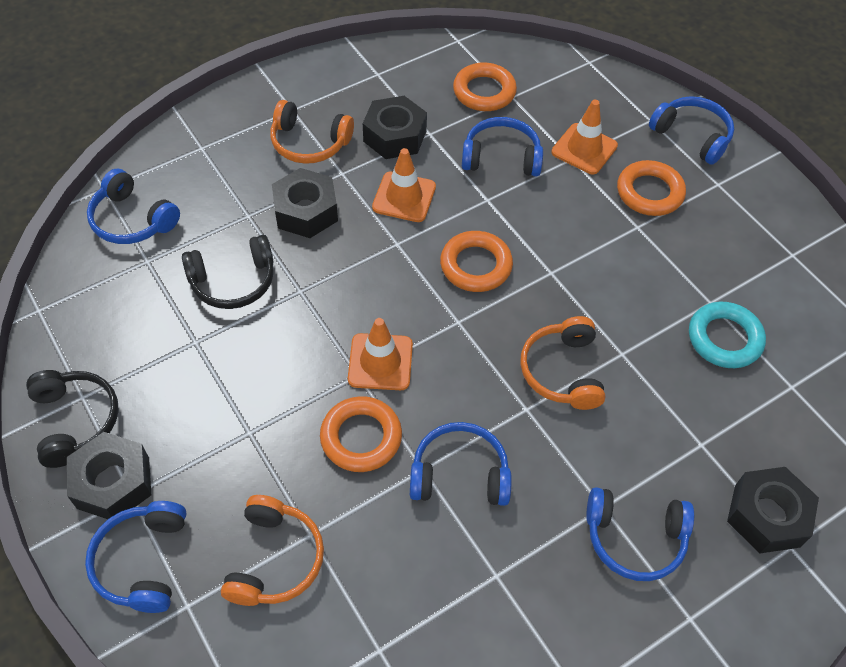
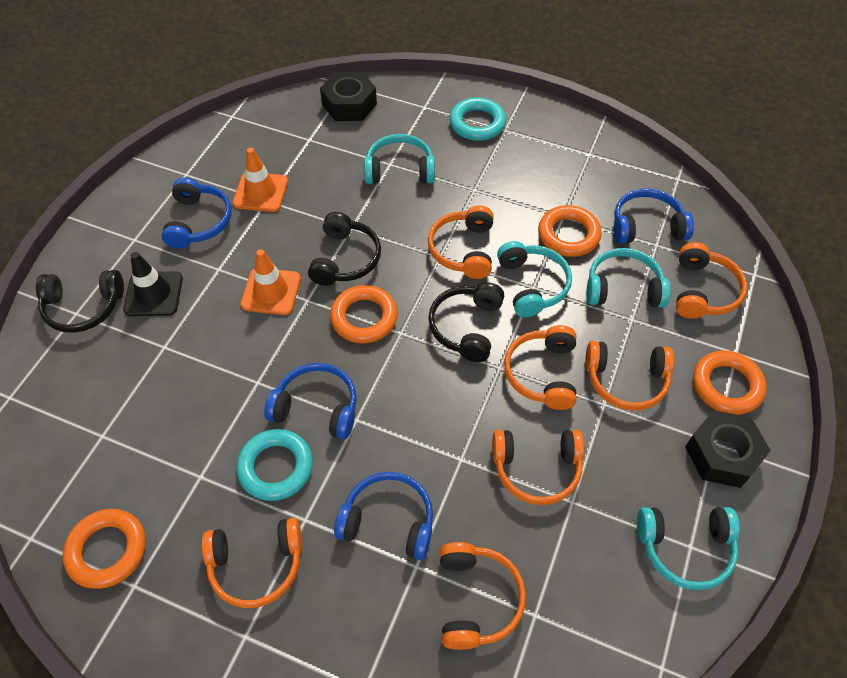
black headphones: 2 -> 3
black nut: 4 -> 2
black traffic cone: 0 -> 1
blue headphones: 6 -> 4
orange headphones: 3 -> 7
orange traffic cone: 3 -> 2
turquoise headphones: 0 -> 4
turquoise ring: 1 -> 2

